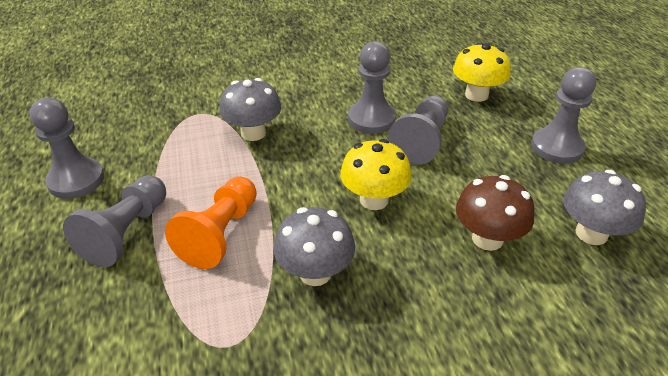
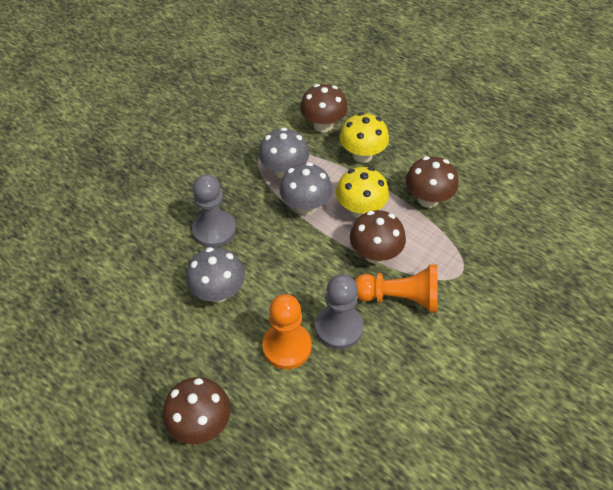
brown mushroom: 1 -> 4
grey pawn: 5 -> 2
orange pawn: 1 -> 2

